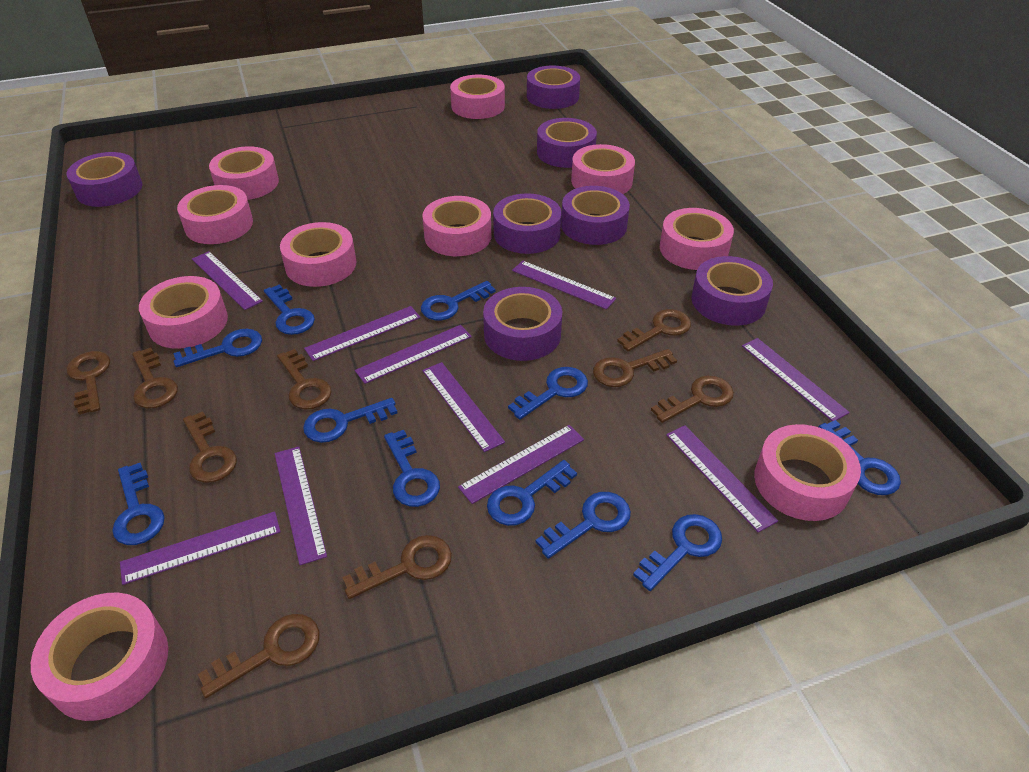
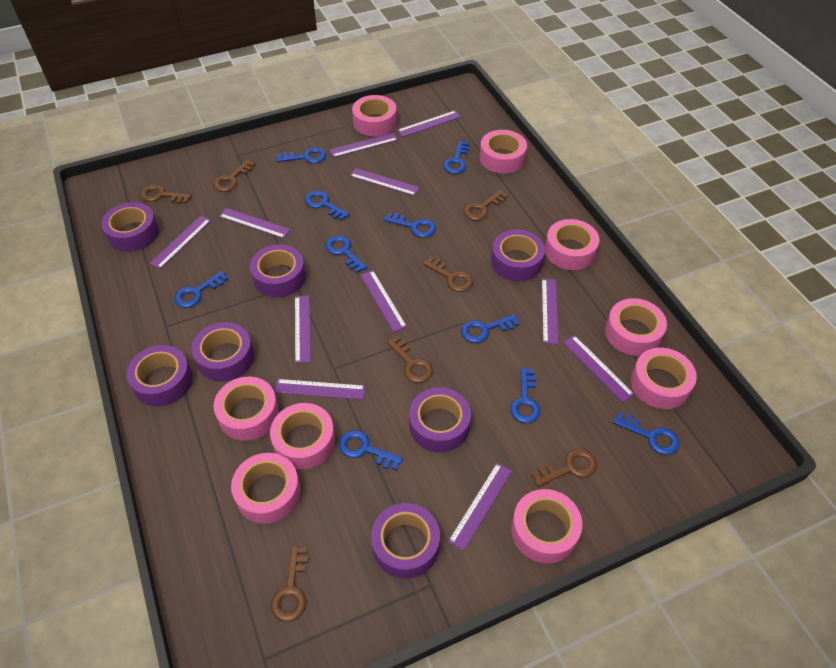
blue key: 11 -> 10
brown key: 9 -> 7
pink tape: 10 -> 9
purple ruler: 10 -> 11

